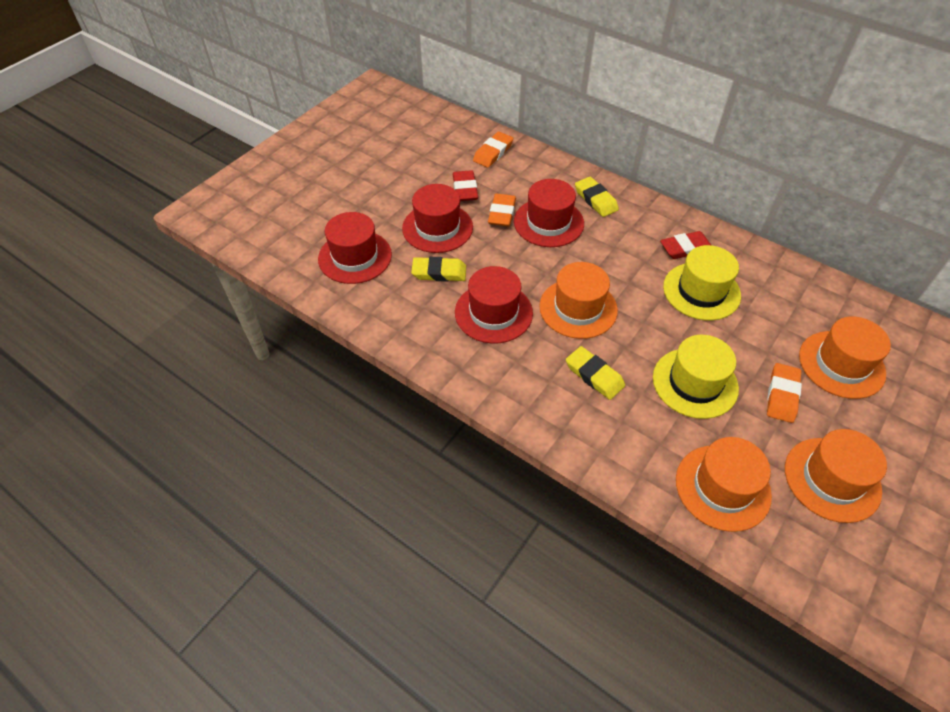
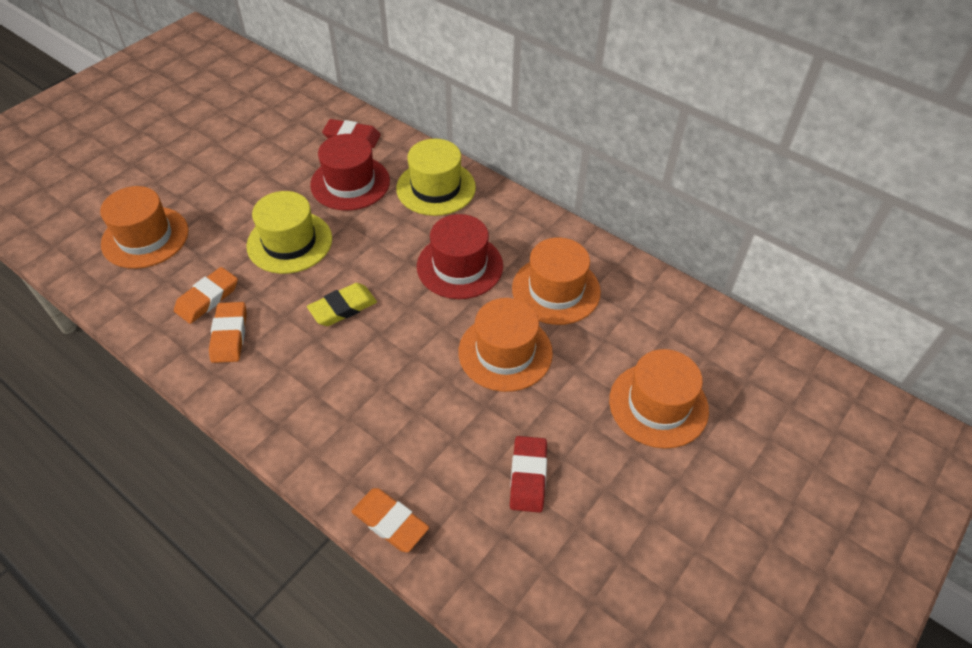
red hat: 4 -> 2
yellow eraser: 3 -> 1

